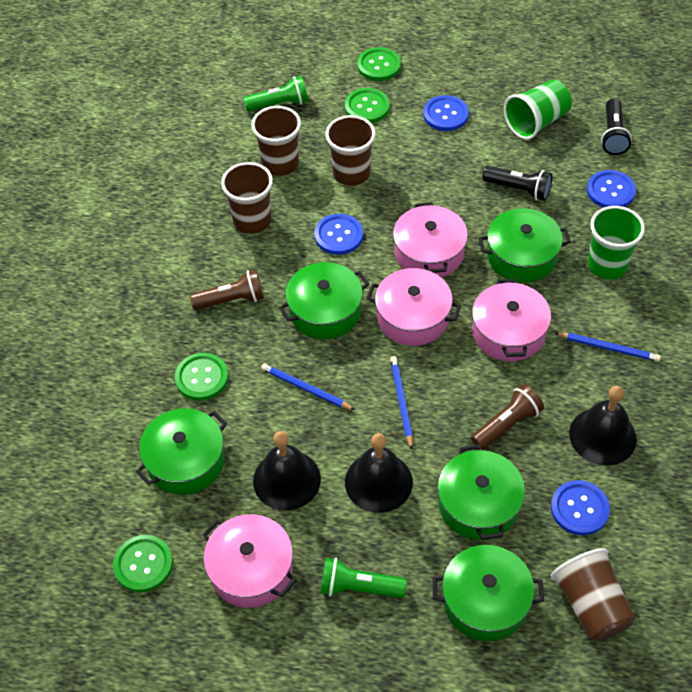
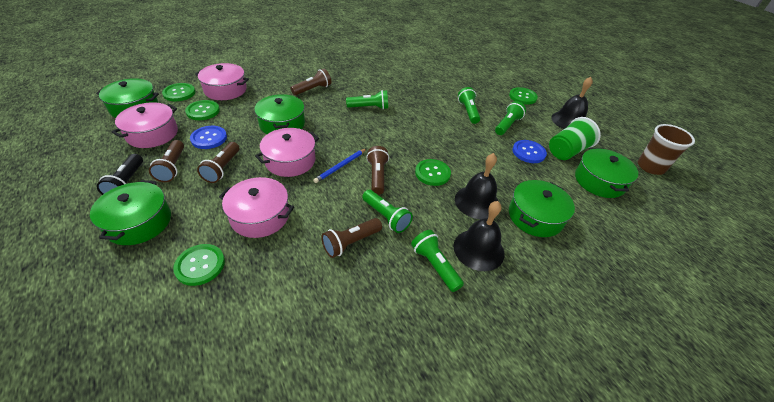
black flashlight: 2 -> 1
blue button: 4 -> 2
blue pencil: 3 -> 1
brown cup: 4 -> 1
brown flashlight: 2 -> 5
green button: 4 -> 5
green cup: 2 -> 1
green flashlight: 2 -> 5

